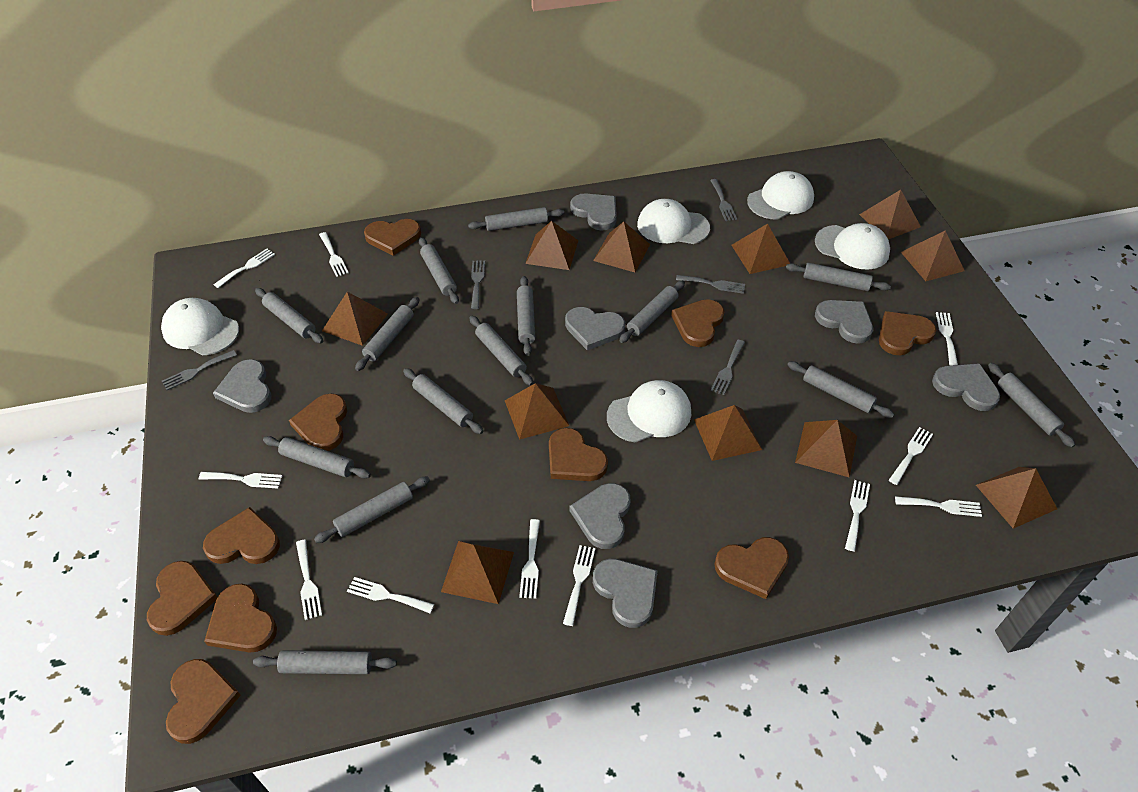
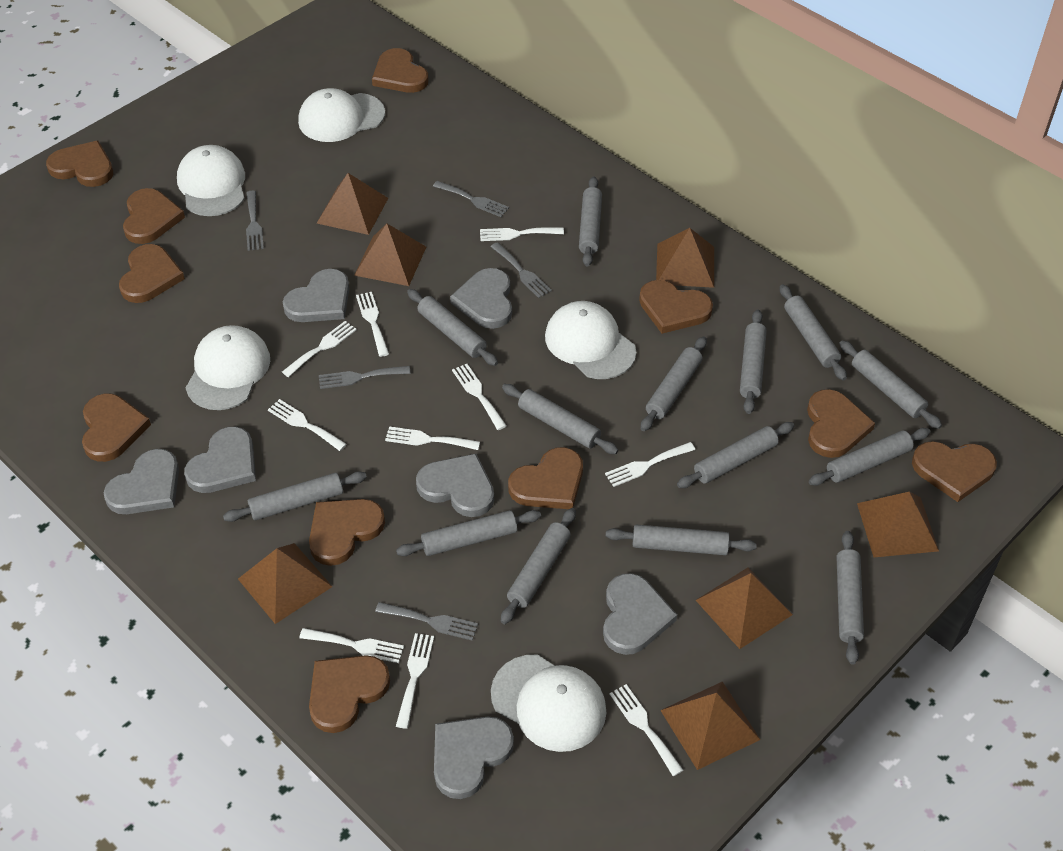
brown heart: 10 -> 11
brown pyramid: 11 -> 7
white fork: 11 -> 10

